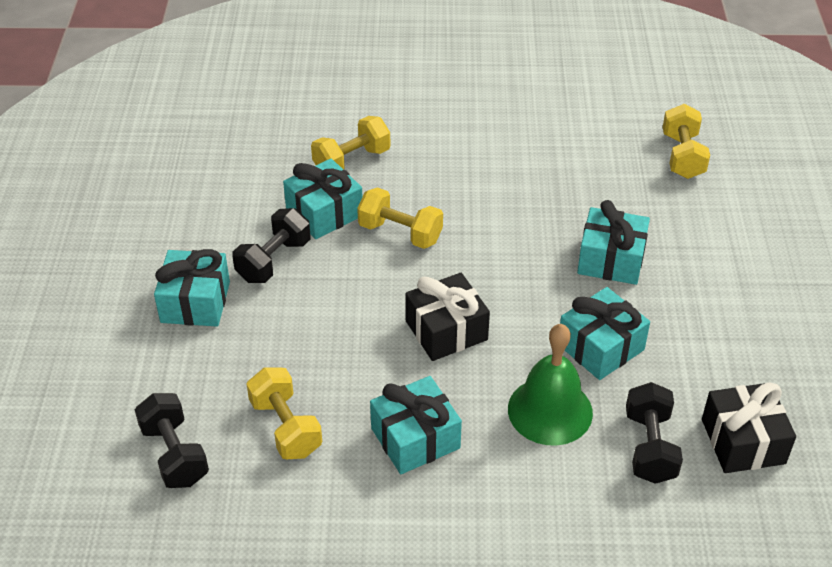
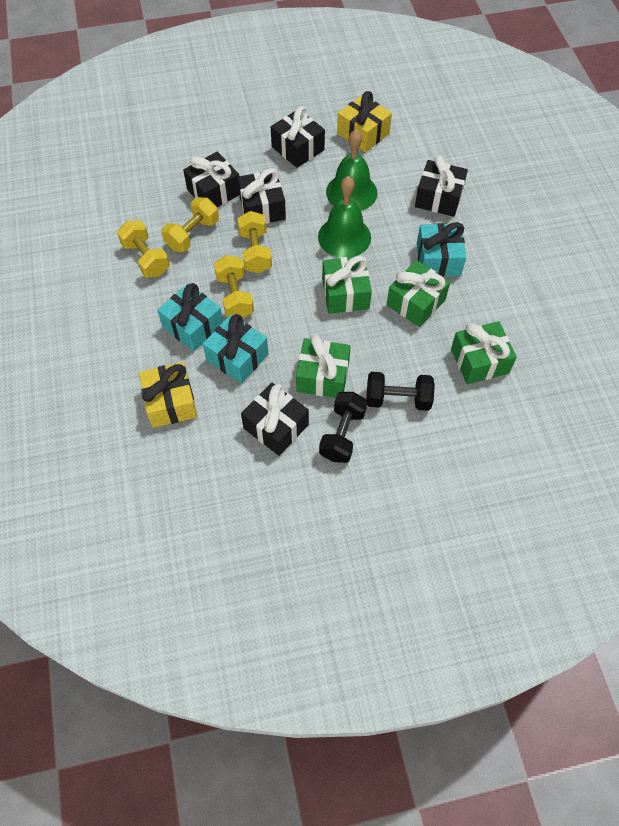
black dumbbell: 3 -> 2
black gift: 2 -> 5
green bell: 1 -> 2
green gift: 0 -> 4
turquoise gift: 5 -> 3
yellow gift: 0 -> 2

